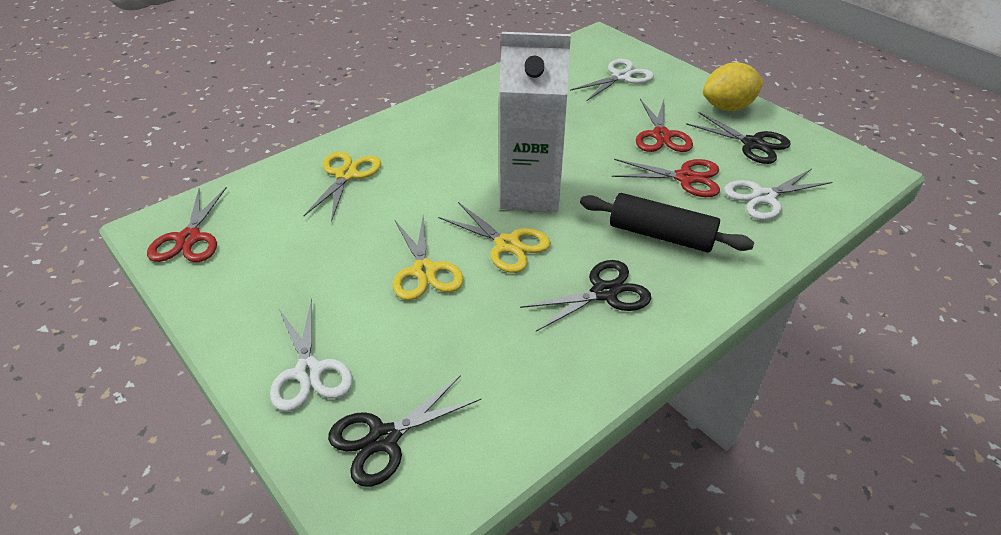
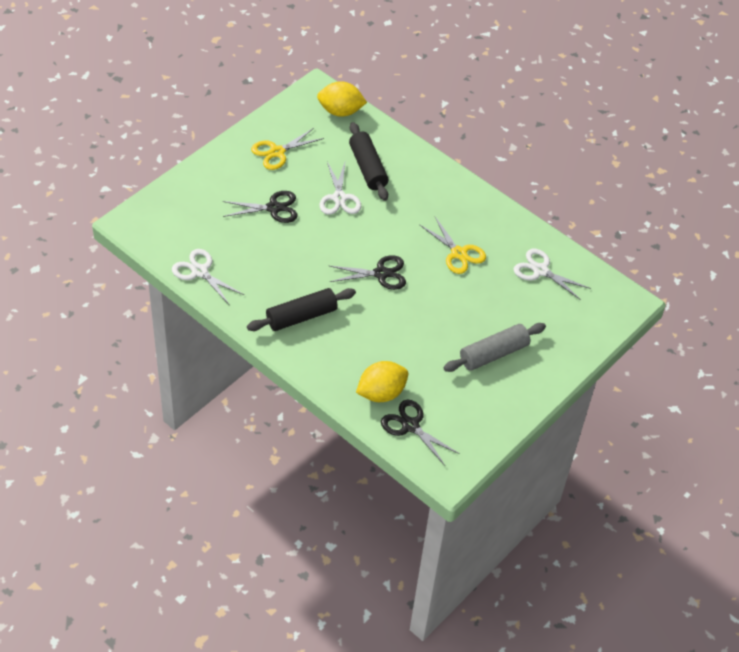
black rolling pin: 1 -> 2
grey rolling pin: 0 -> 1
red scissors: 3 -> 0
white carton: 1 -> 0
yellow lemon: 1 -> 2
yellow scissors: 3 -> 2

